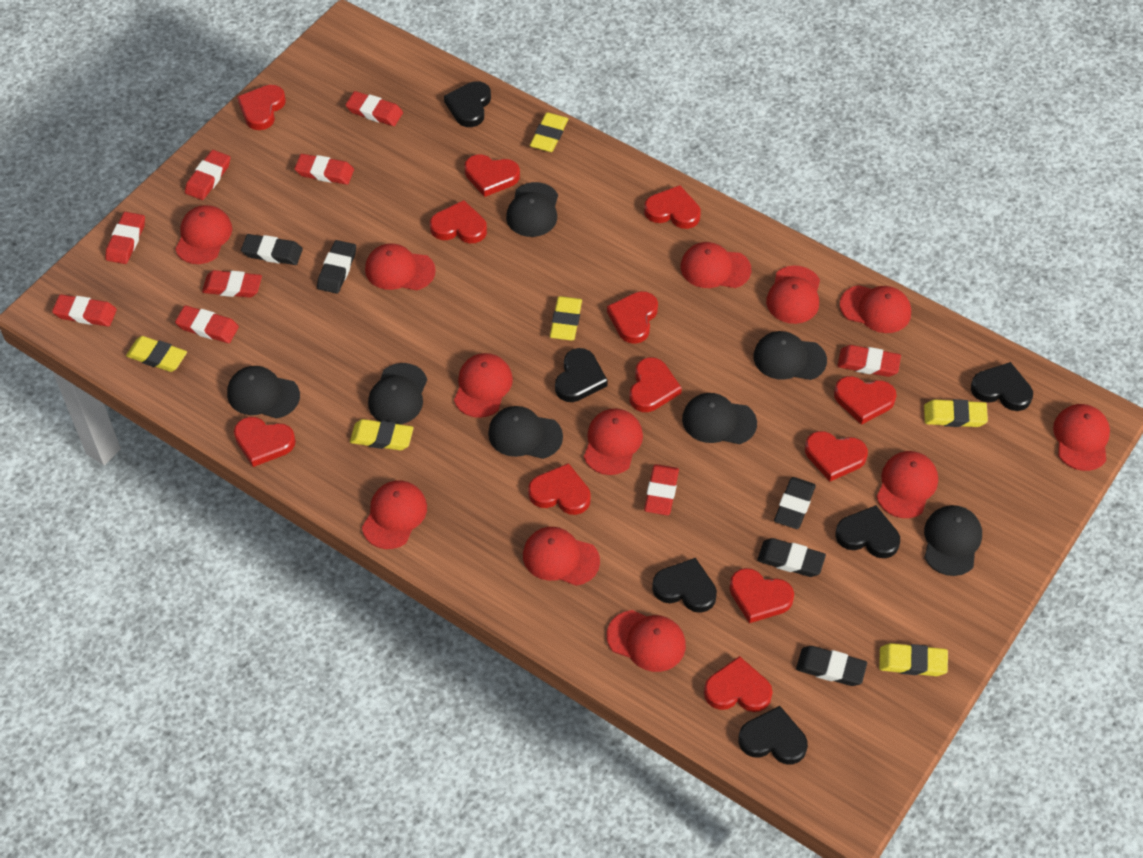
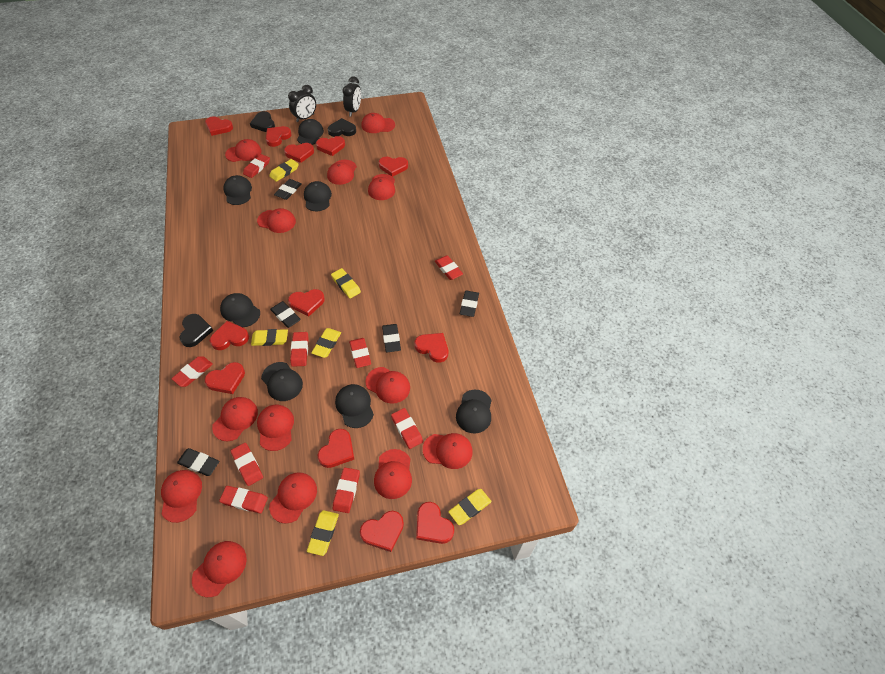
black clock: 0 -> 2
black heart: 6 -> 3
red cap: 12 -> 13

